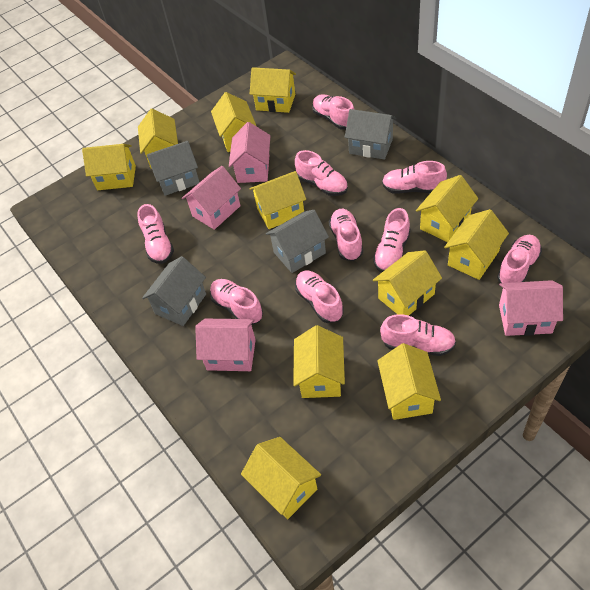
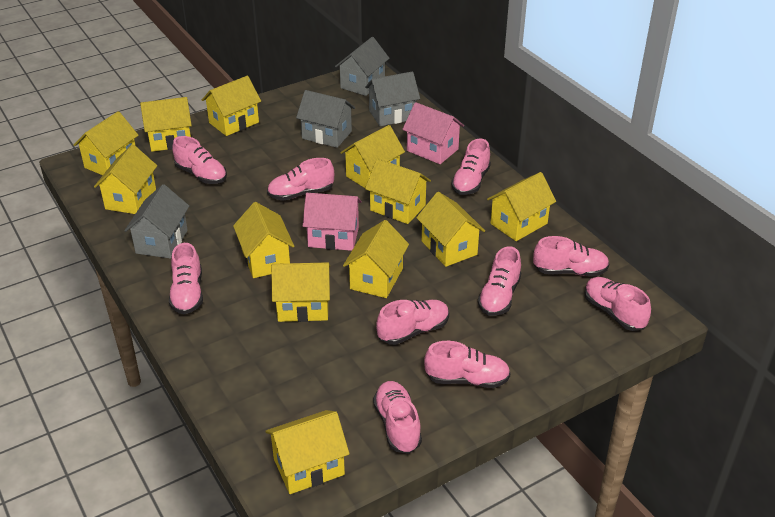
pink house: 4 -> 2
yellow house: 11 -> 12

